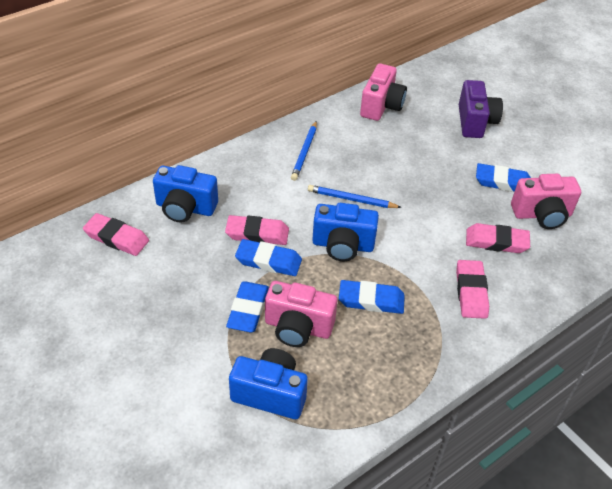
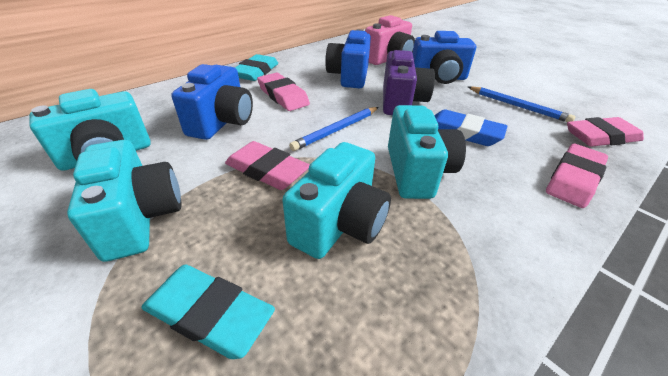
blue eraser: 4 -> 1
pink camera: 3 -> 1
turquoise camera: 0 -> 4
turquoise eraser: 0 -> 2

